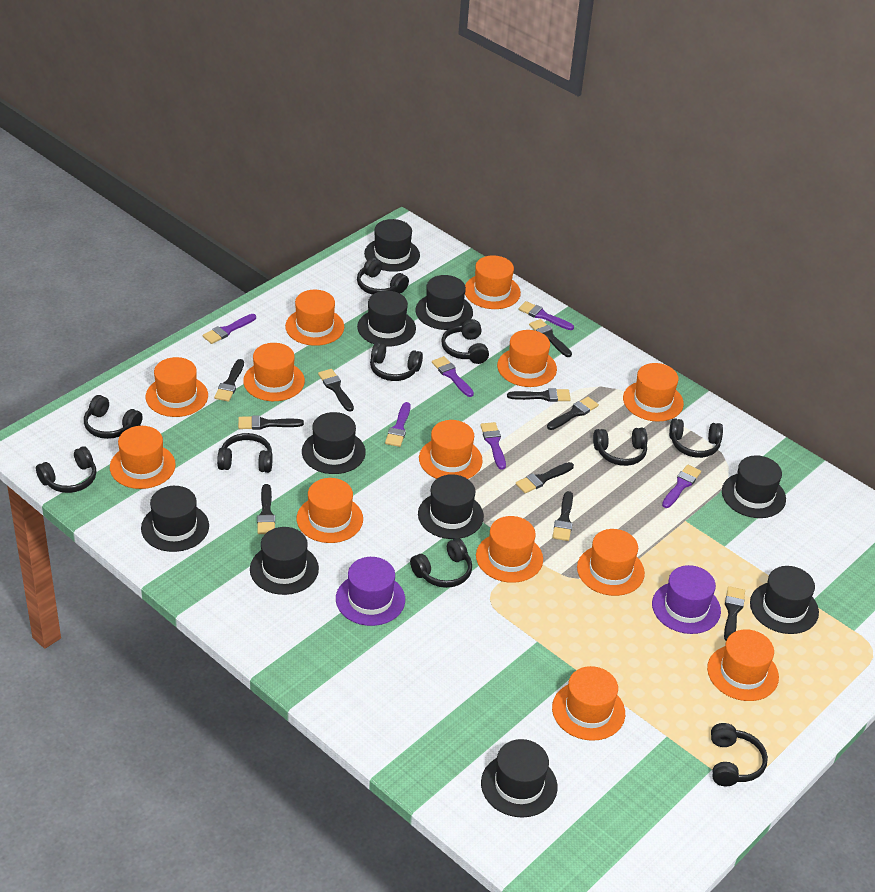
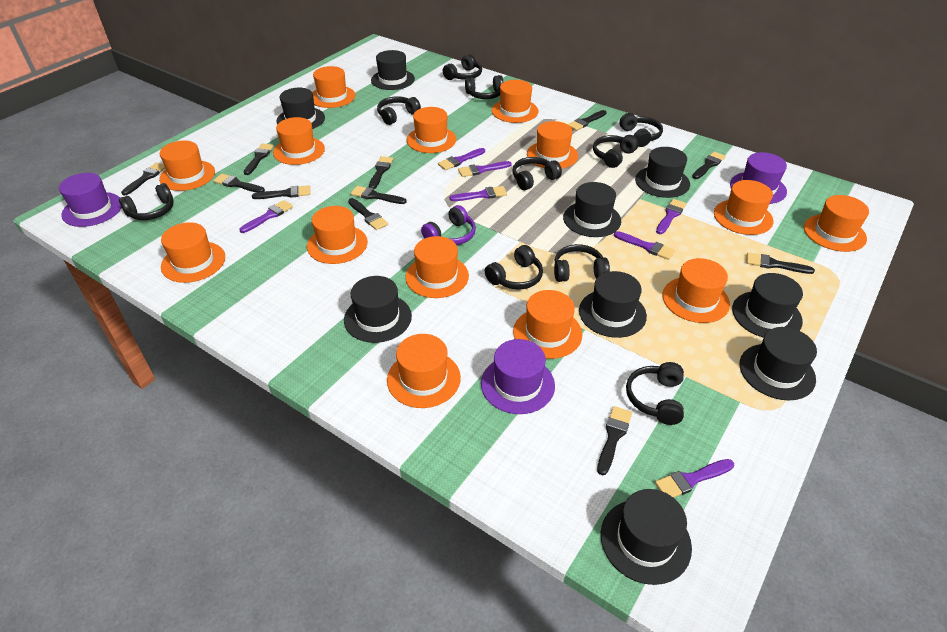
black brush: 10 -> 11
black hat: 10 -> 9
orange hat: 13 -> 14
purple brush: 6 -> 7
purple hat: 2 -> 3
purple headphones: 0 -> 1

